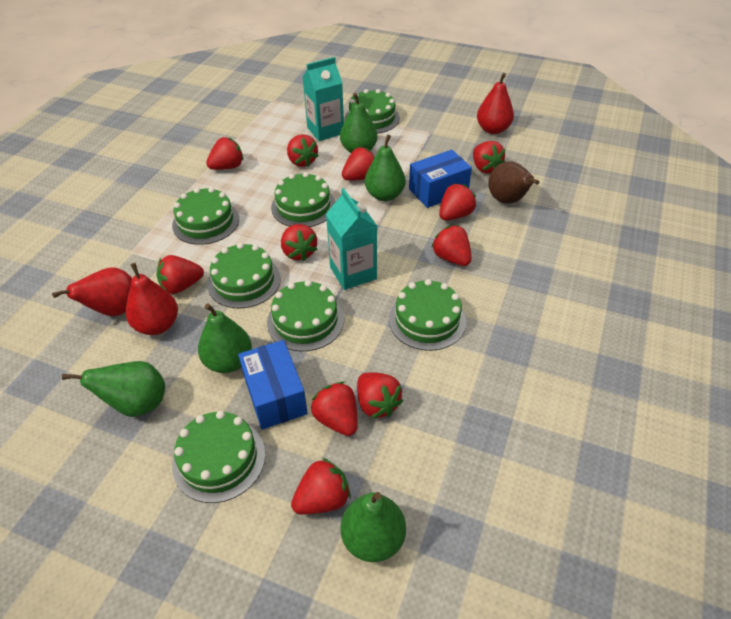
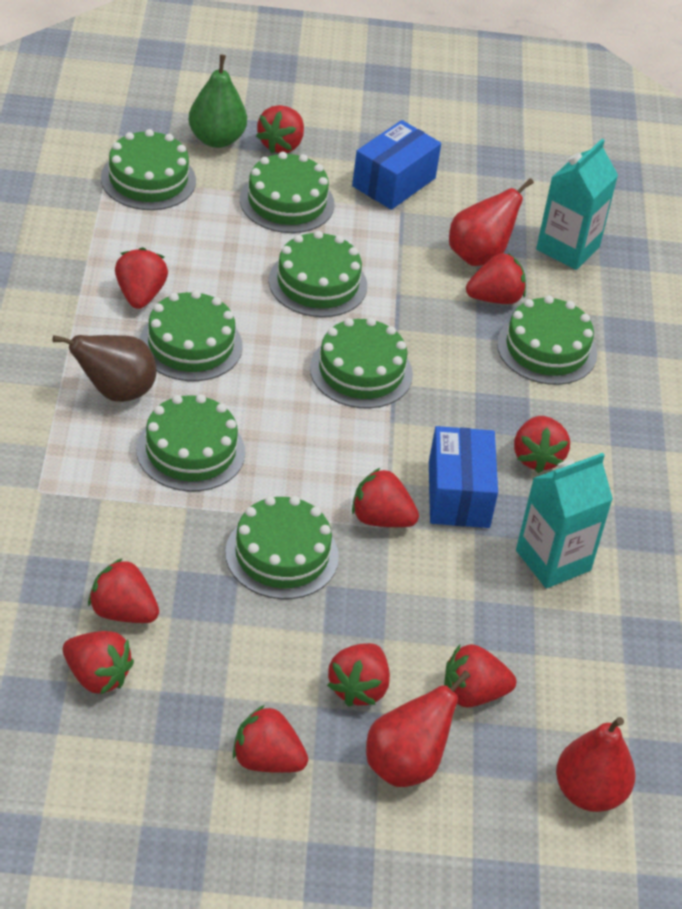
green cake: 7 -> 8
green pear: 5 -> 1
red strawberry: 11 -> 10

